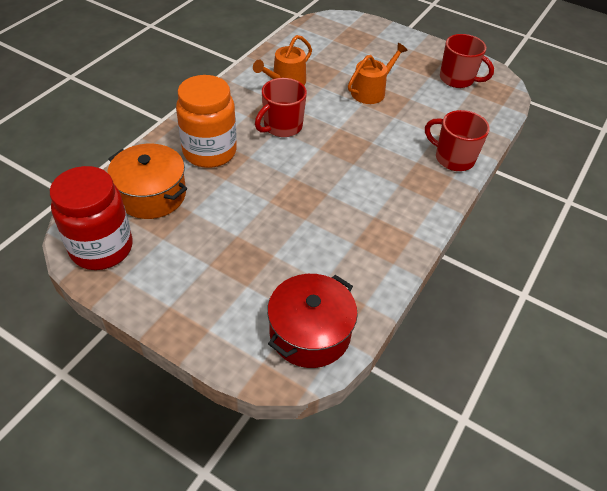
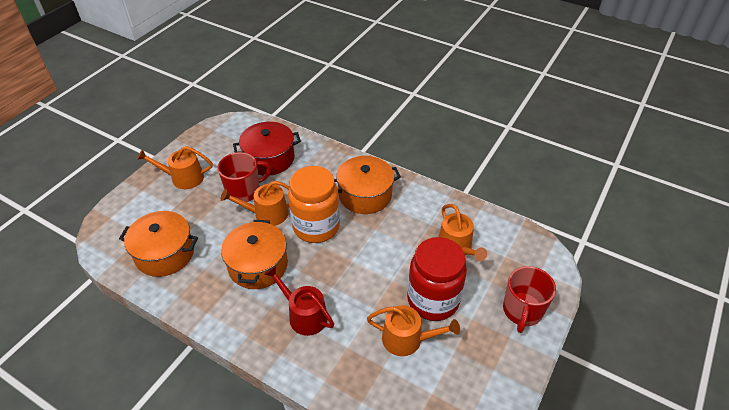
orange pot: 1 -> 3
orange watering can: 2 -> 4
red mug: 3 -> 2
red watering can: 0 -> 1

